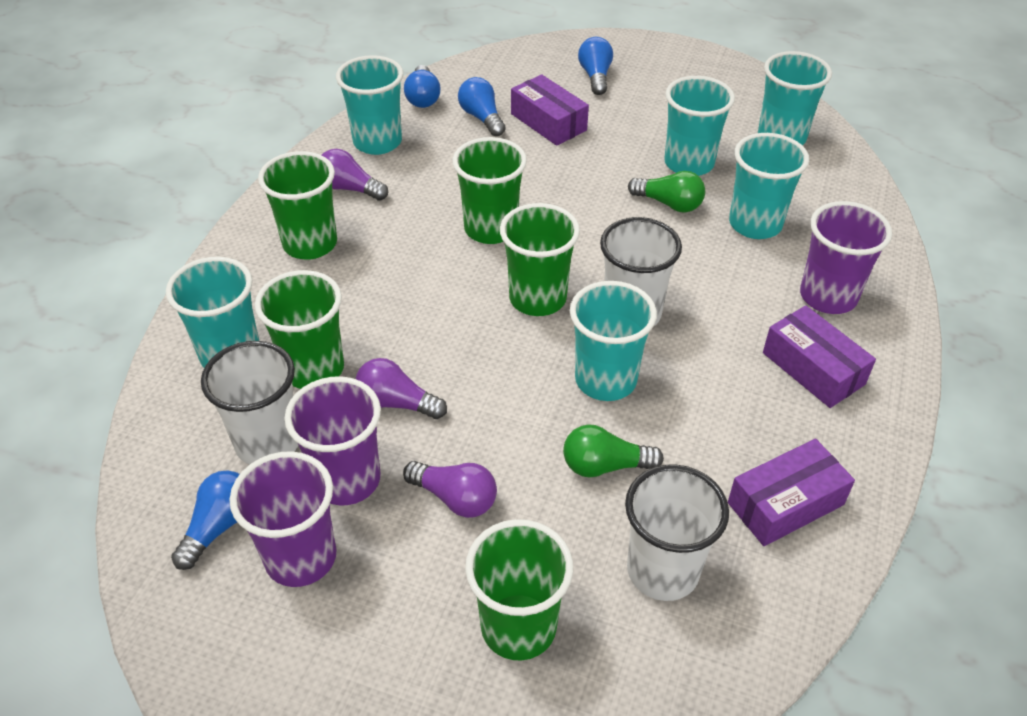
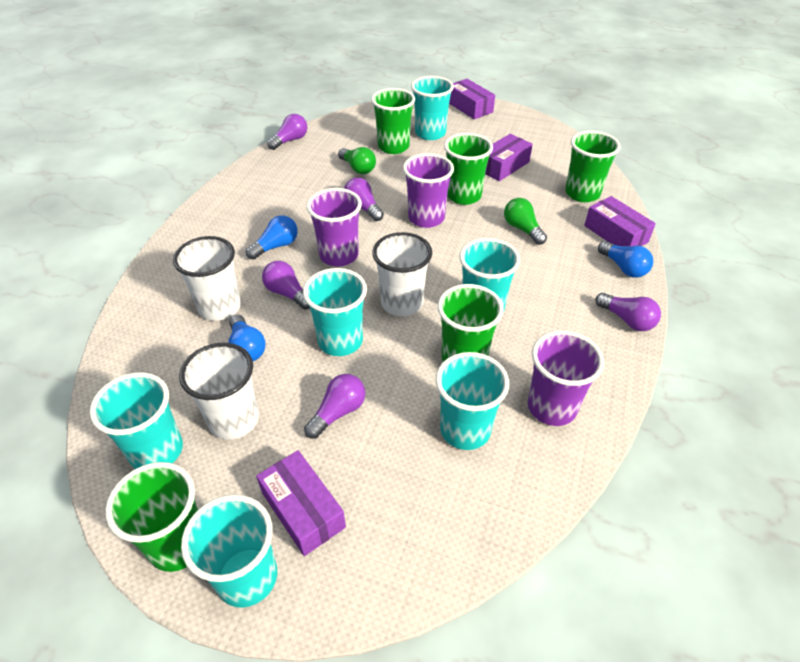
blue light bulb: 4 -> 3
purple box: 3 -> 4
purple light bulb: 3 -> 5

